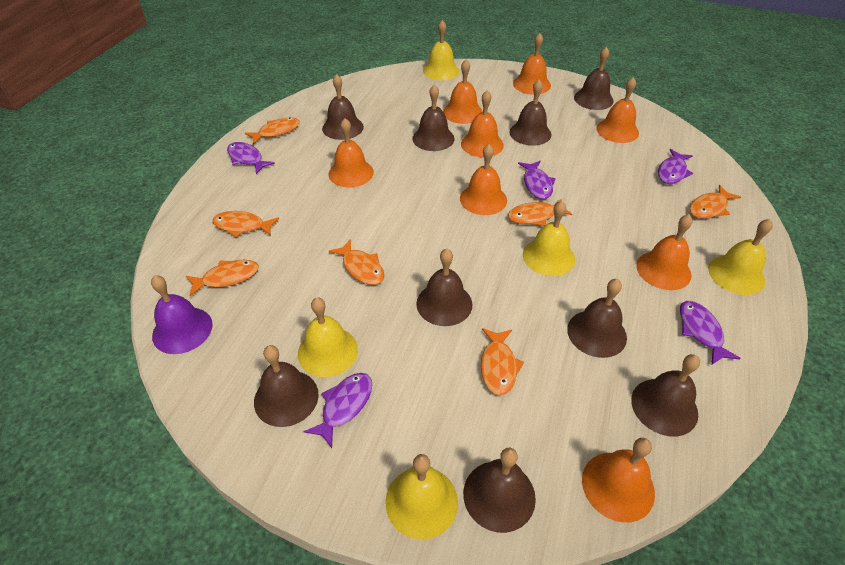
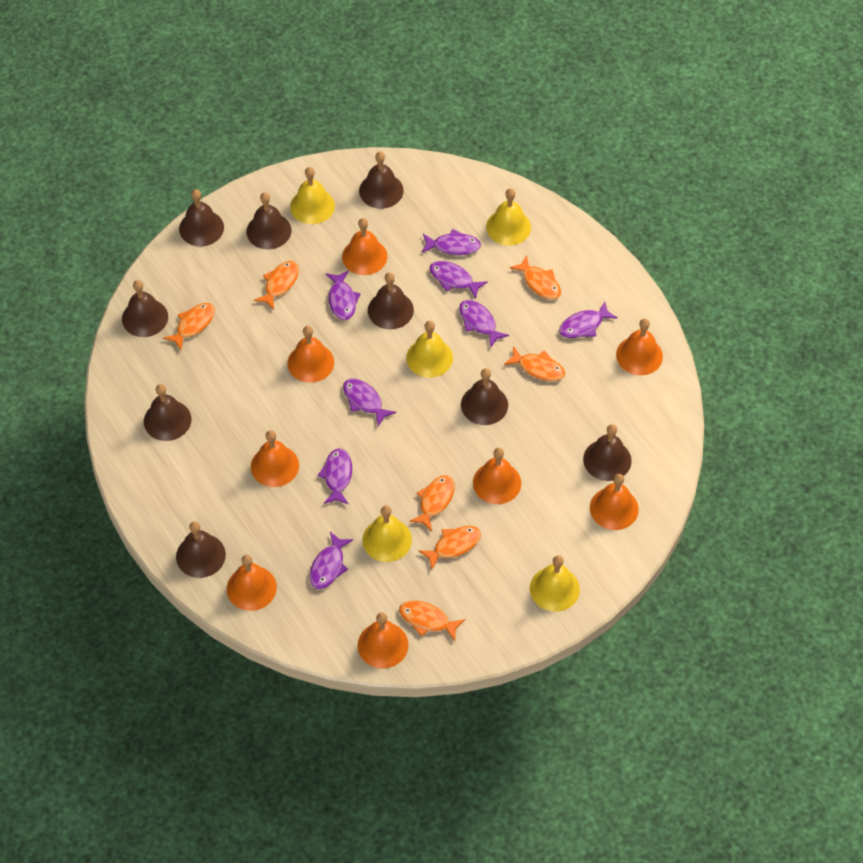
purple bell: 1 -> 0
purple fish: 5 -> 8

